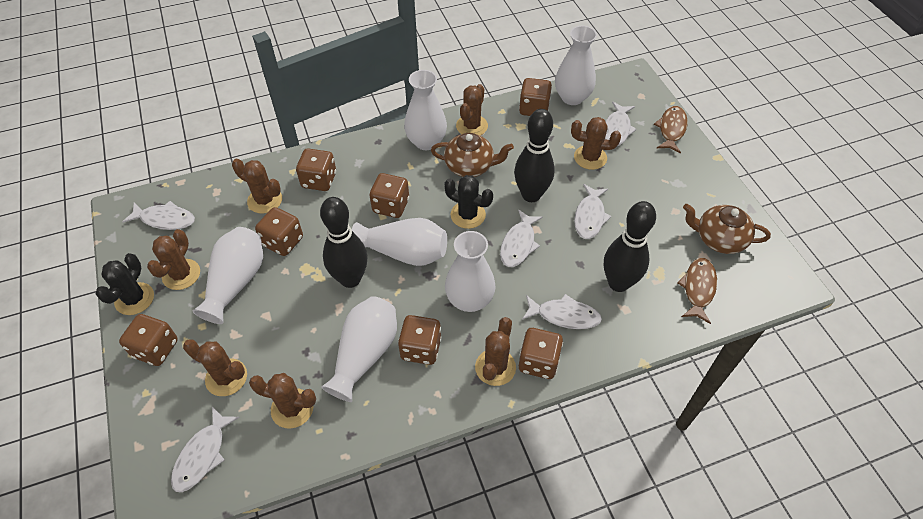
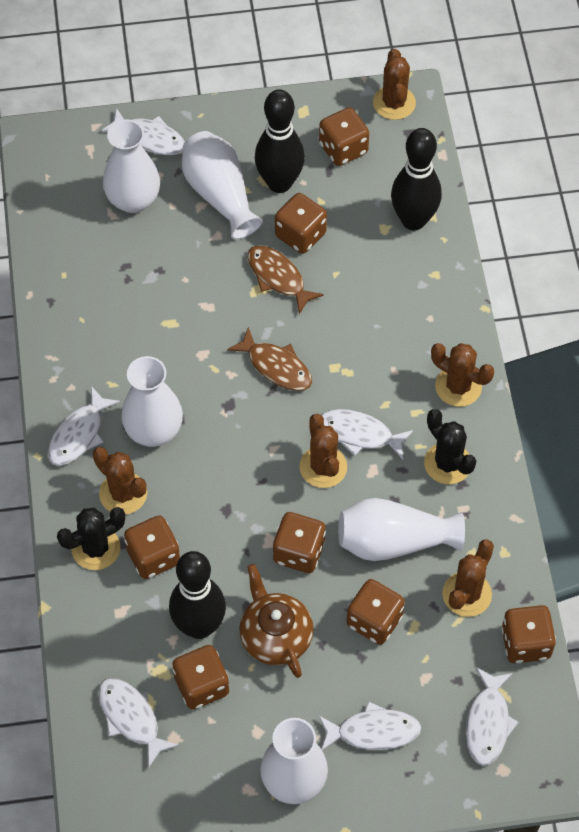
brown cactus: 7 -> 5
brown teapot: 2 -> 1
white vase: 6 -> 5

